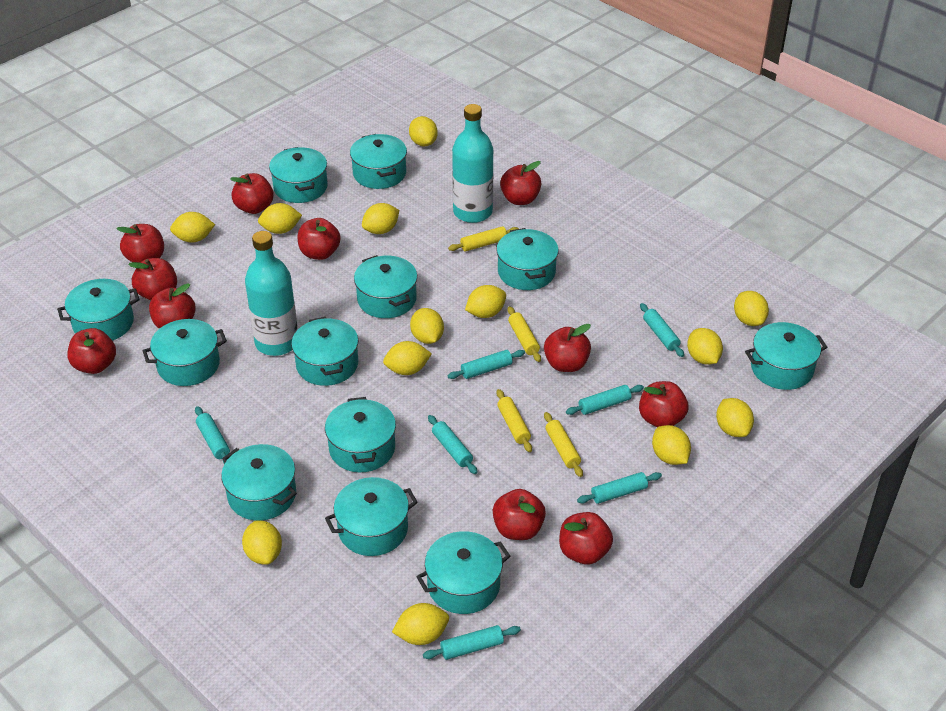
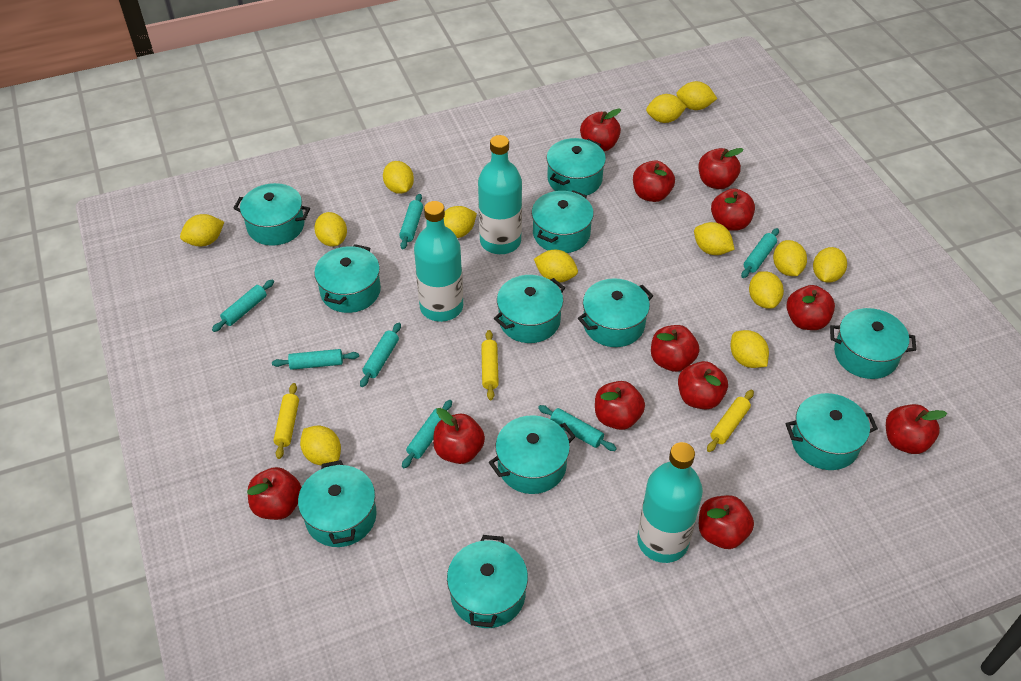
red apple: 11 -> 12
turquoise bottle: 2 -> 3
turquoise pot: 12 -> 11
yellow rolling pin: 4 -> 3

